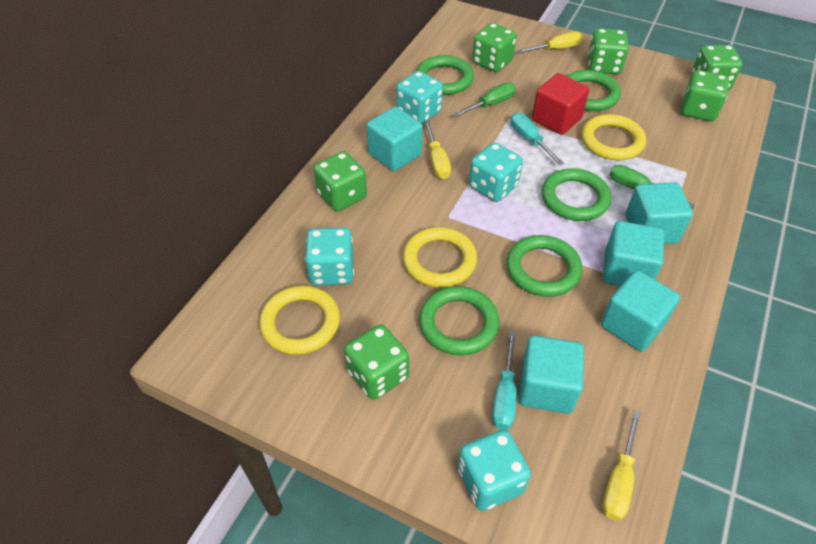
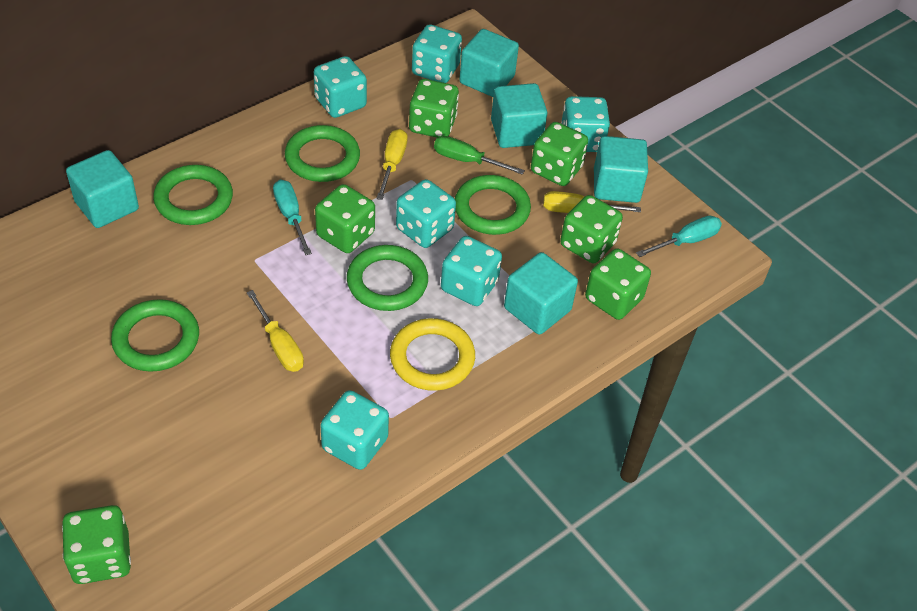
green screwdriver: 2 -> 1
red cube: 1 -> 0
turquoise dice: 4 -> 6
yellow ring: 3 -> 1

